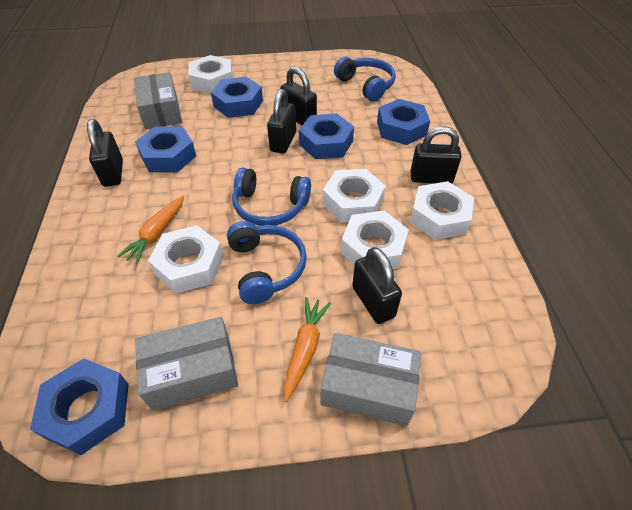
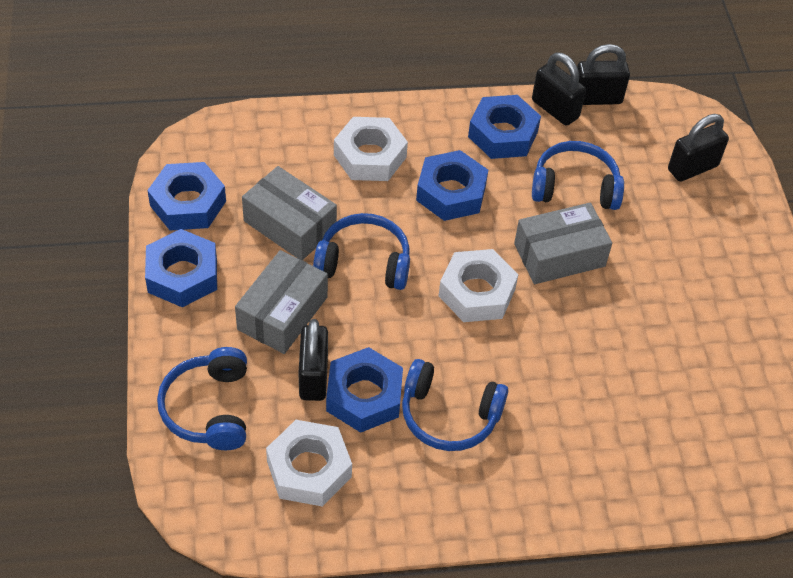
black padlock: 5 -> 4
blue headphones: 3 -> 4
orange carrot: 2 -> 0
white nut: 5 -> 3

